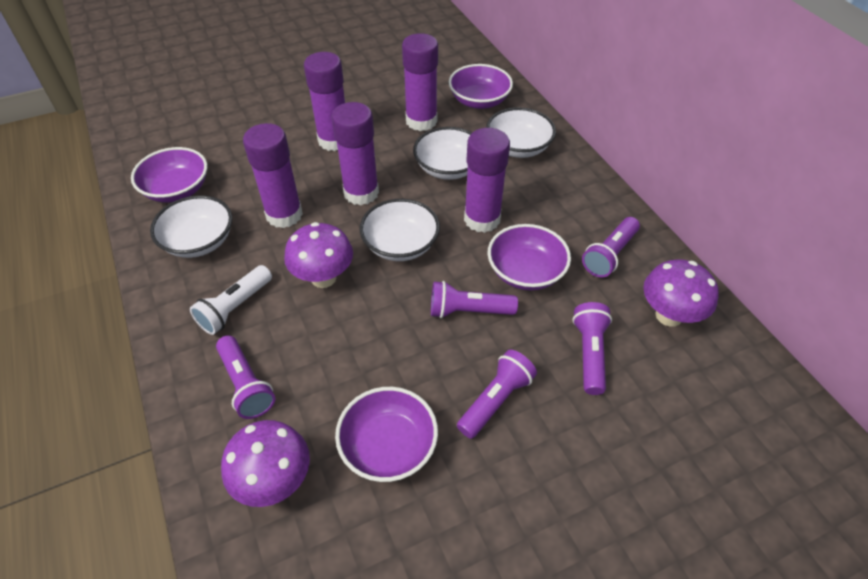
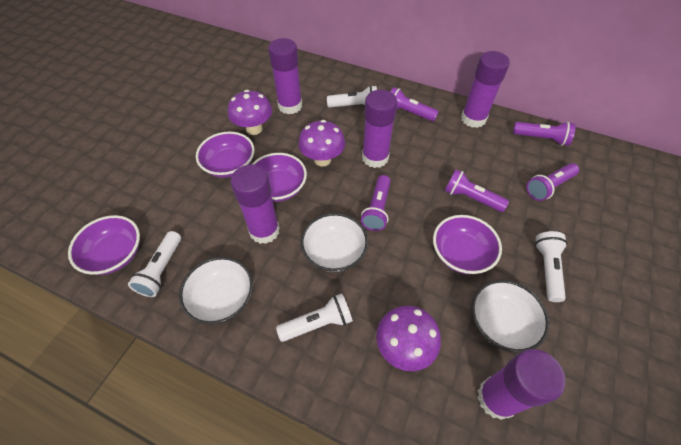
white bowl: 4 -> 3
white flashlight: 1 -> 4

